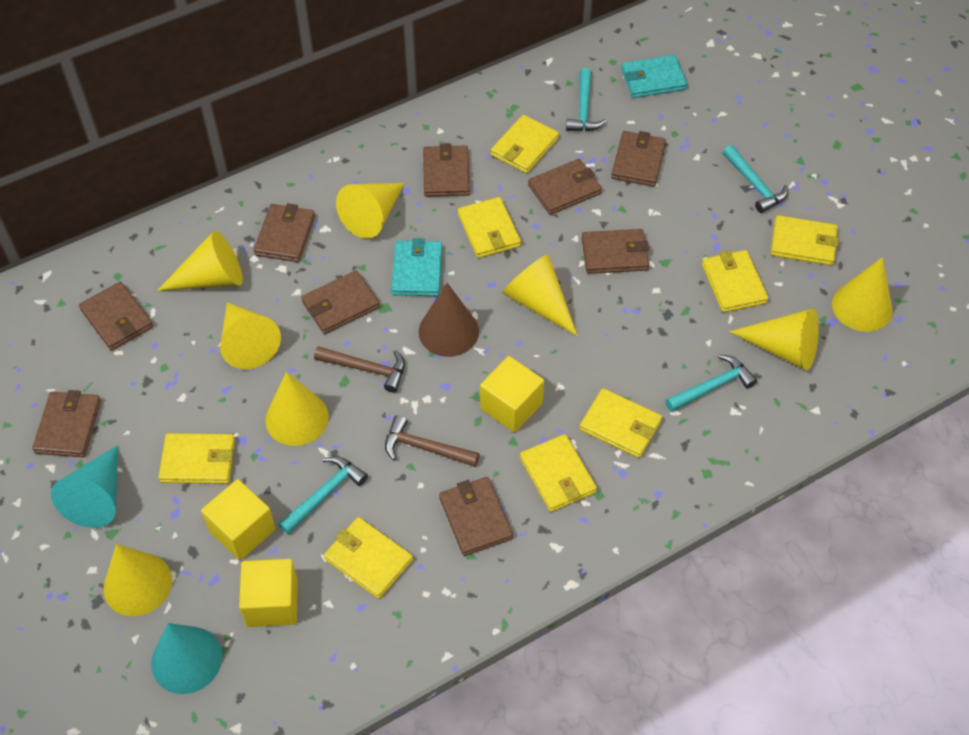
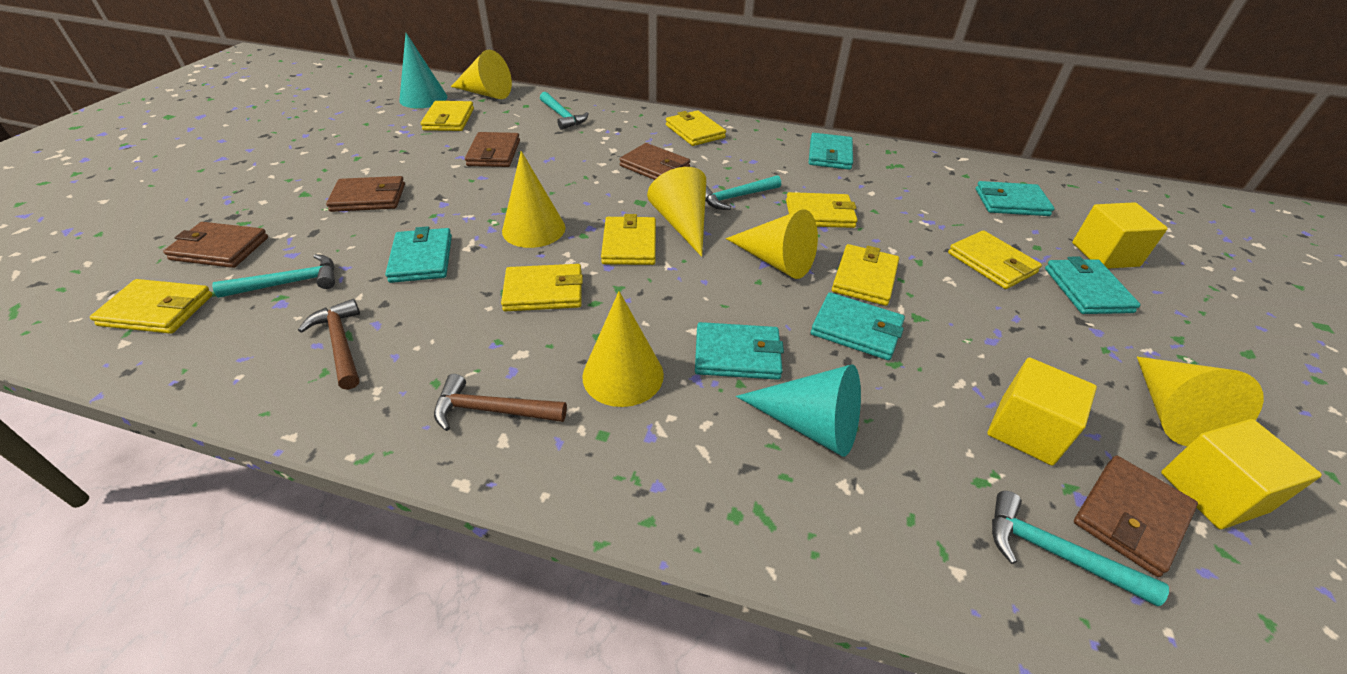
brown cone: 1 -> 0
brown wallet: 9 -> 5
turquoise wallet: 2 -> 6
yellow cone: 8 -> 6

